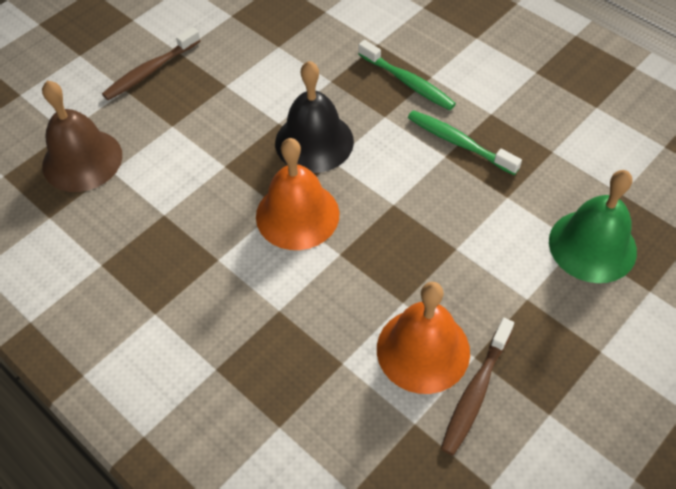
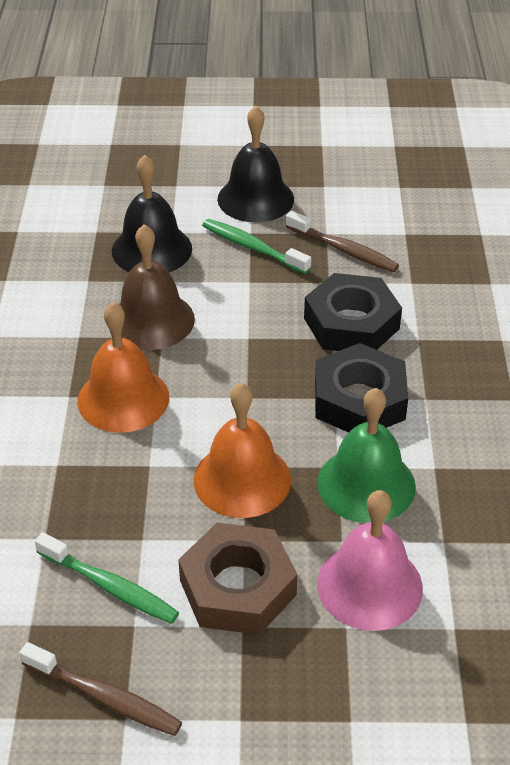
black bell: 1 -> 2
black nut: 0 -> 2
brown nut: 0 -> 1
pink bell: 0 -> 1

